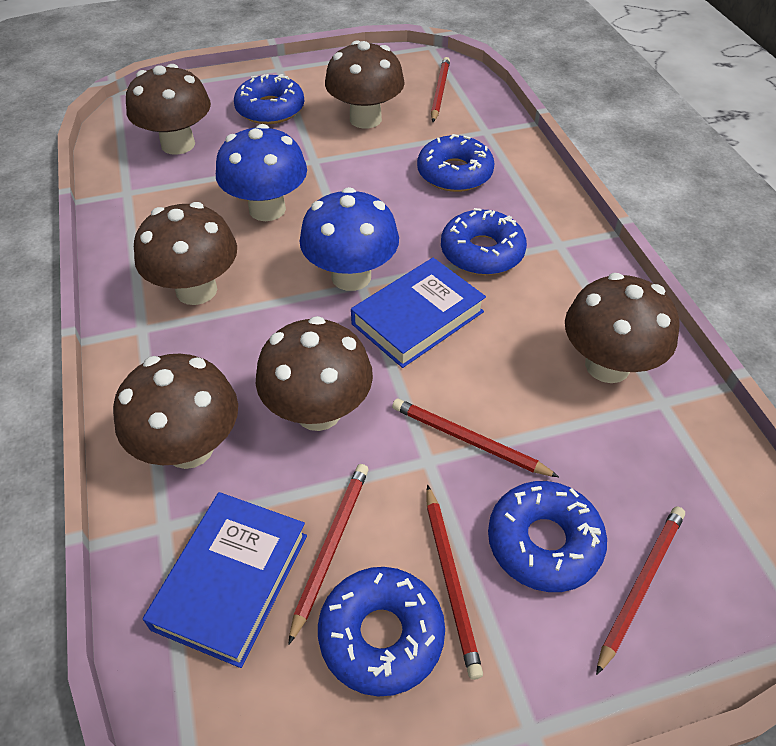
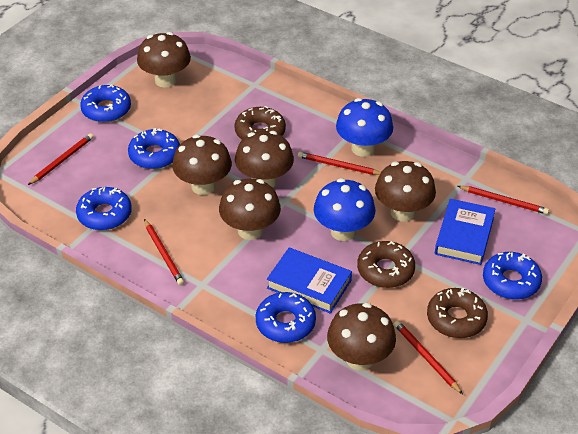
brown donut: 0 -> 3

